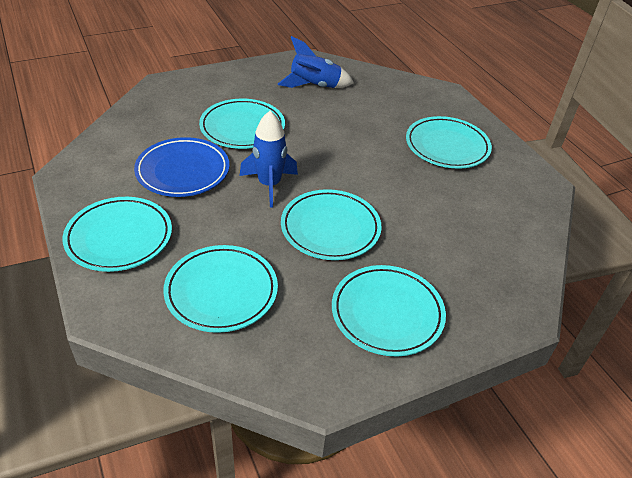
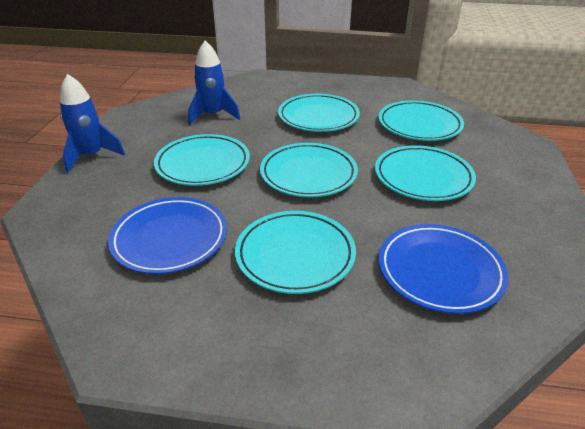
blue plate: 1 -> 2

